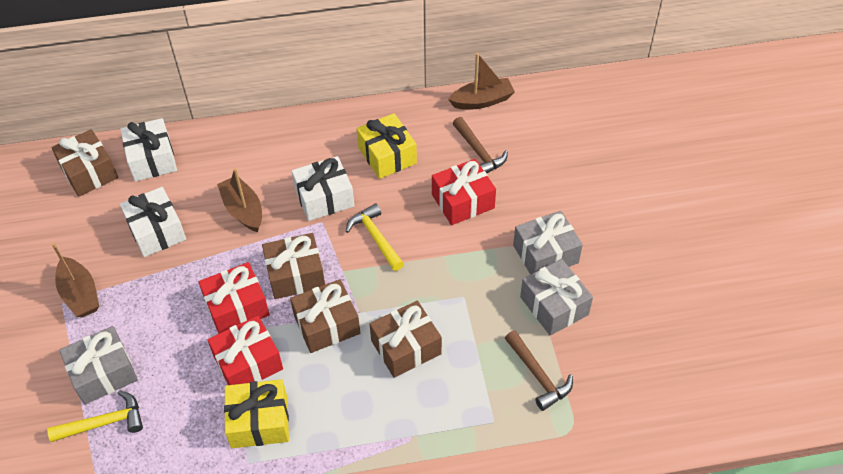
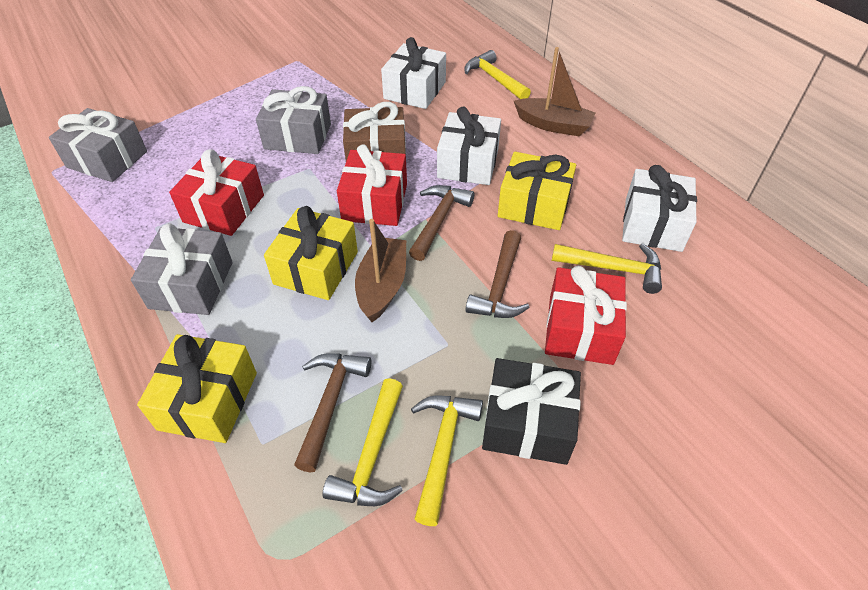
black gift: 0 -> 1
brown boat: 3 -> 2
brown gift: 4 -> 1
brown hammer: 2 -> 3
yellow gift: 2 -> 3
yellow hammer: 2 -> 4

